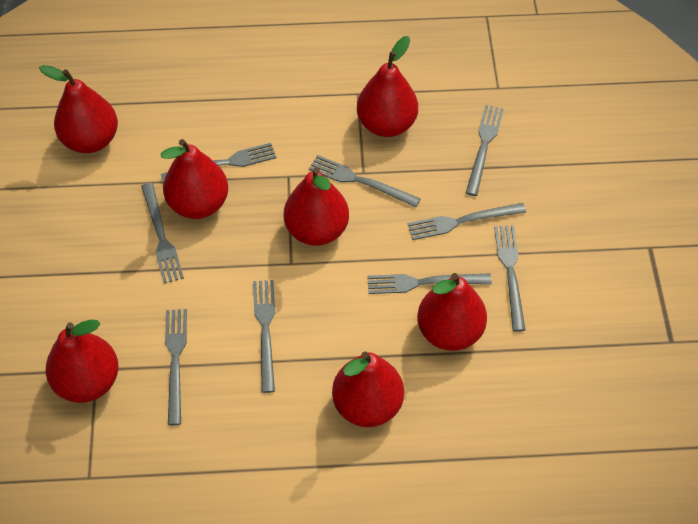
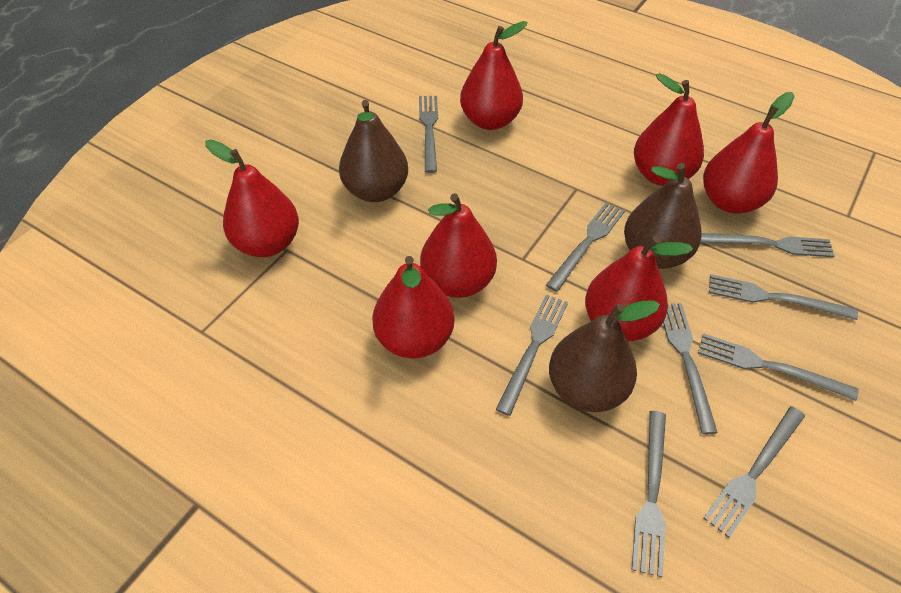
brown pear: 0 -> 3

